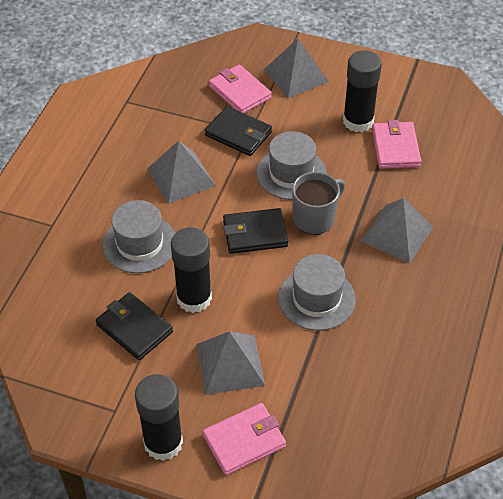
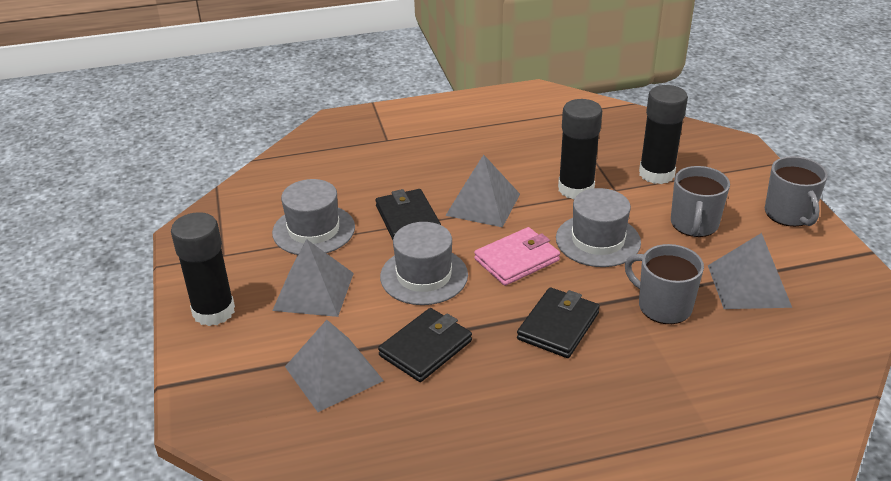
grey mug: 1 -> 3
pink wallet: 3 -> 1

